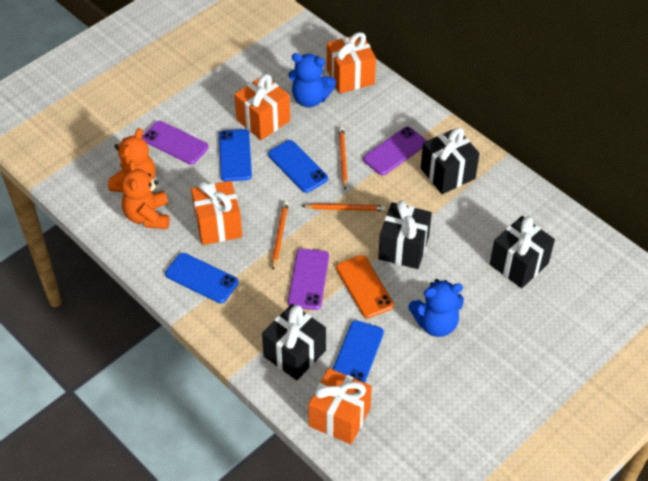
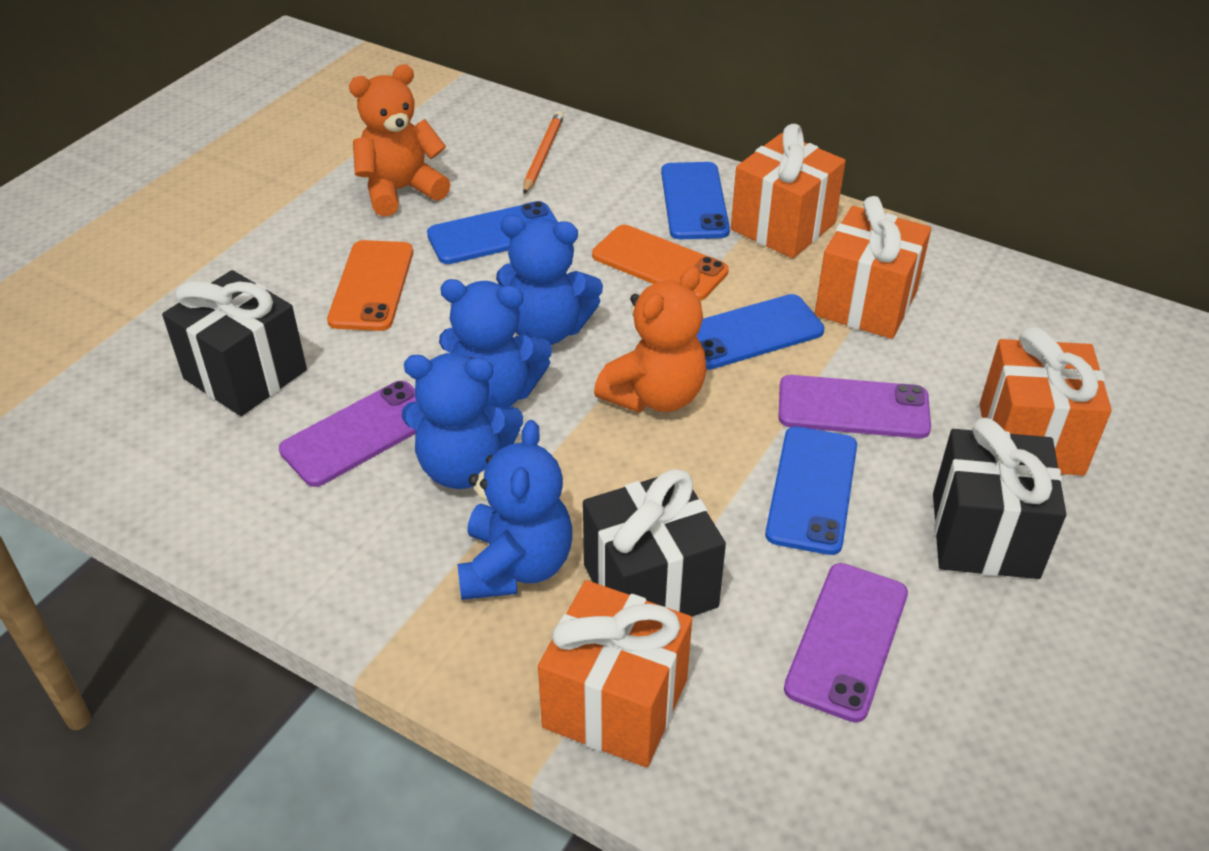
black gift: 4 -> 3
blue teddy bear: 2 -> 4
orange pencil: 3 -> 1
orange phone: 1 -> 2

